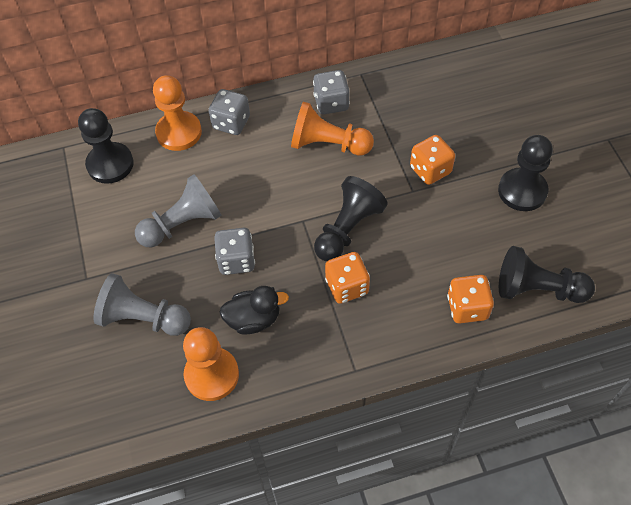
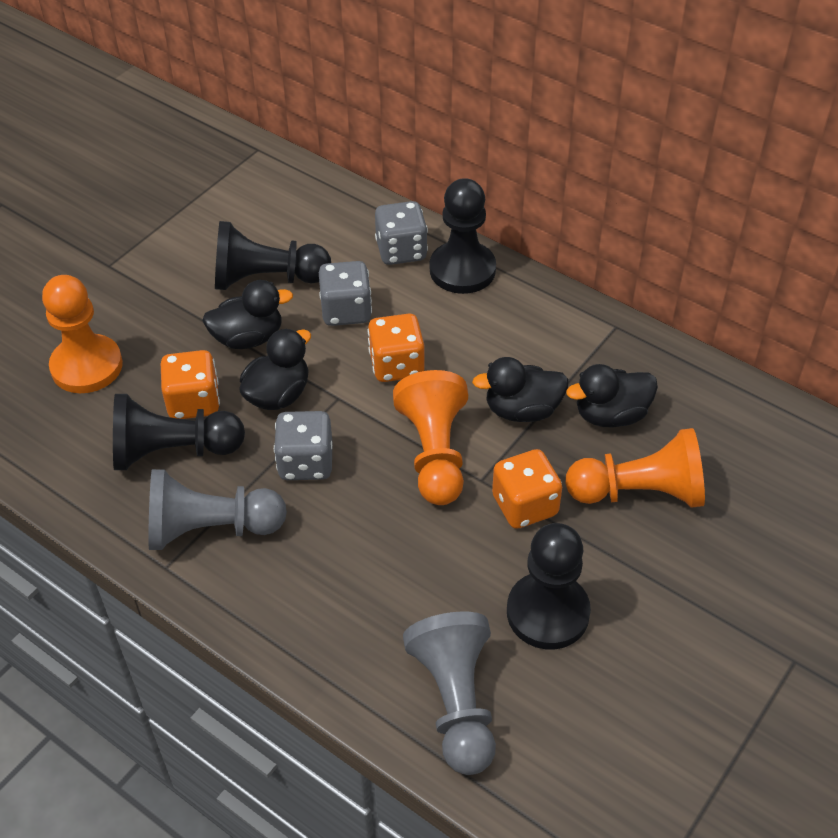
black duck: 1 -> 4

